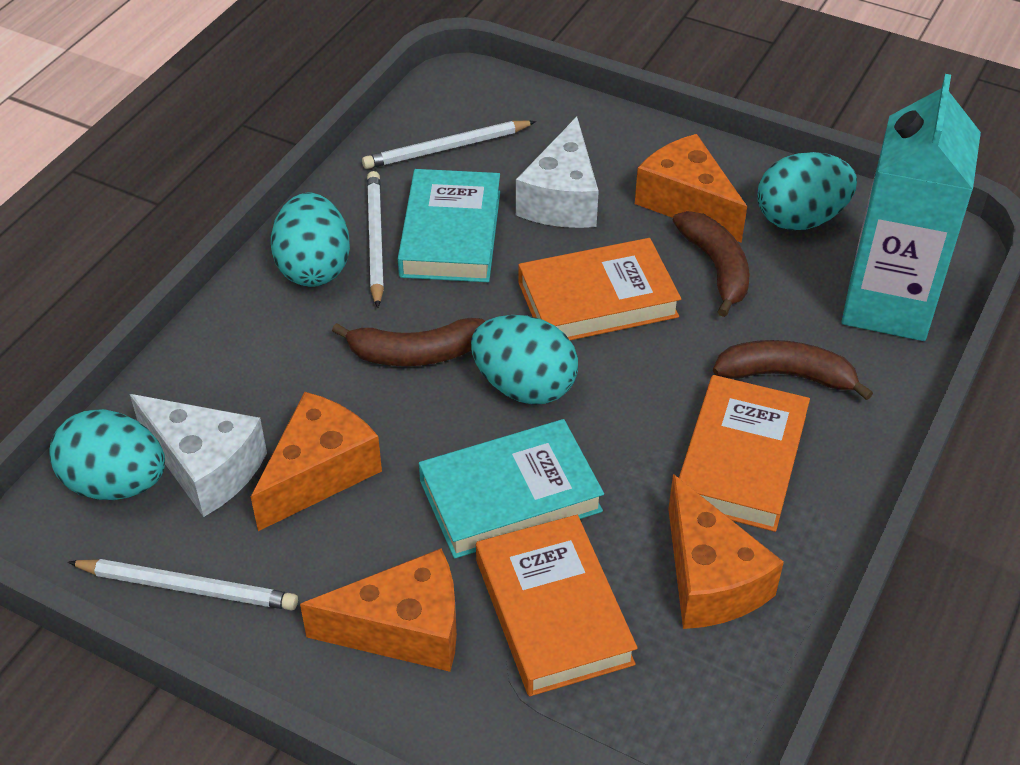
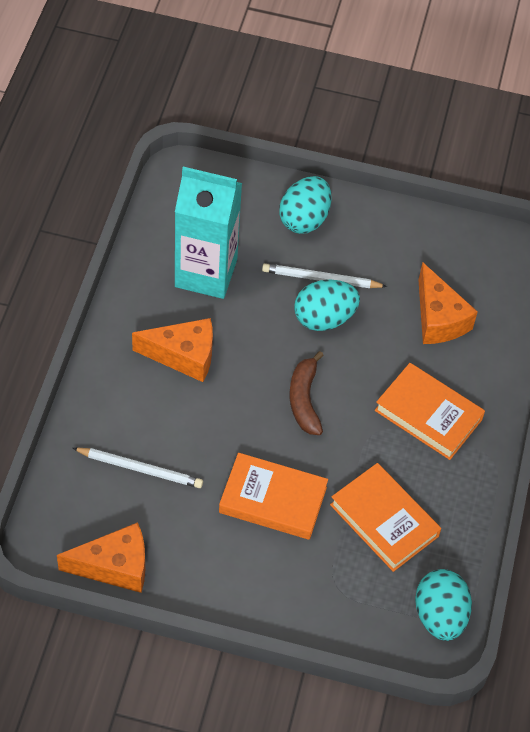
brown banana: 3 -> 1
orange cheese: 4 -> 3
turquoise book: 2 -> 0
turquoise egg: 4 -> 3
white cheese: 2 -> 0
white pencil: 3 -> 2

